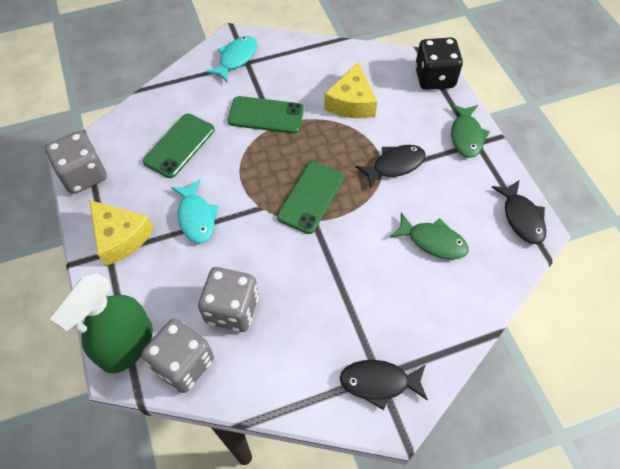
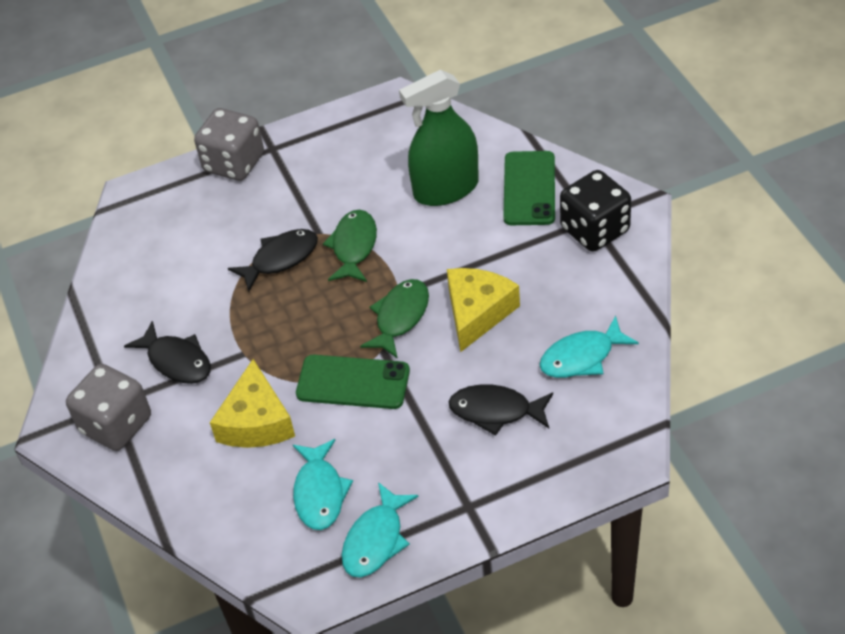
green phone: 3 -> 2
grey dice: 3 -> 2
turquoise fish: 2 -> 3

